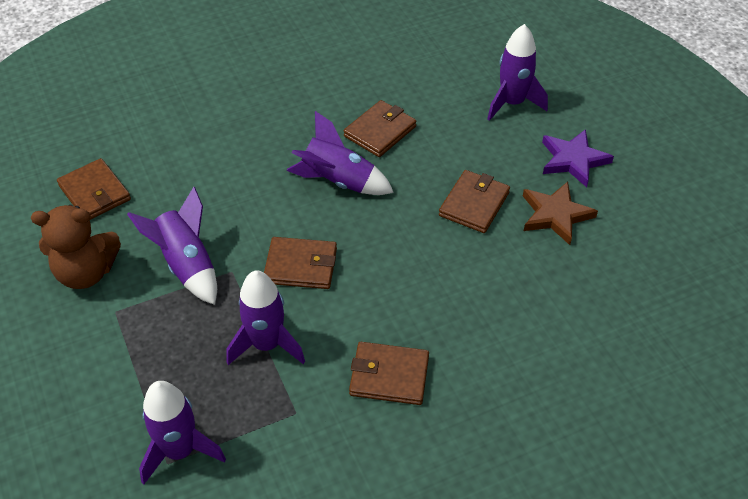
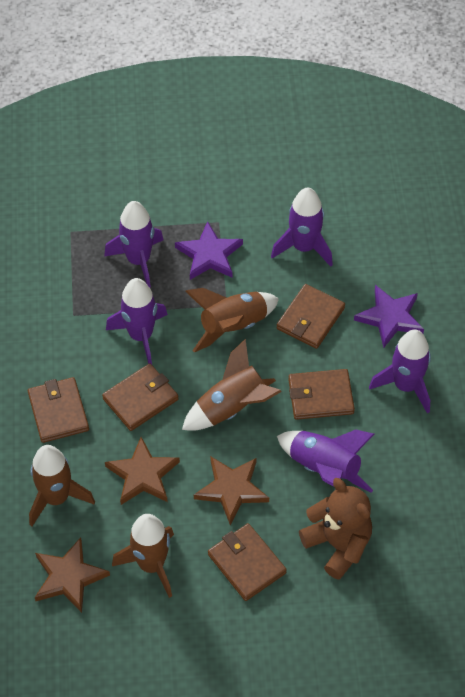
brown rocket: 0 -> 4
brown star: 1 -> 3
purple star: 1 -> 2

